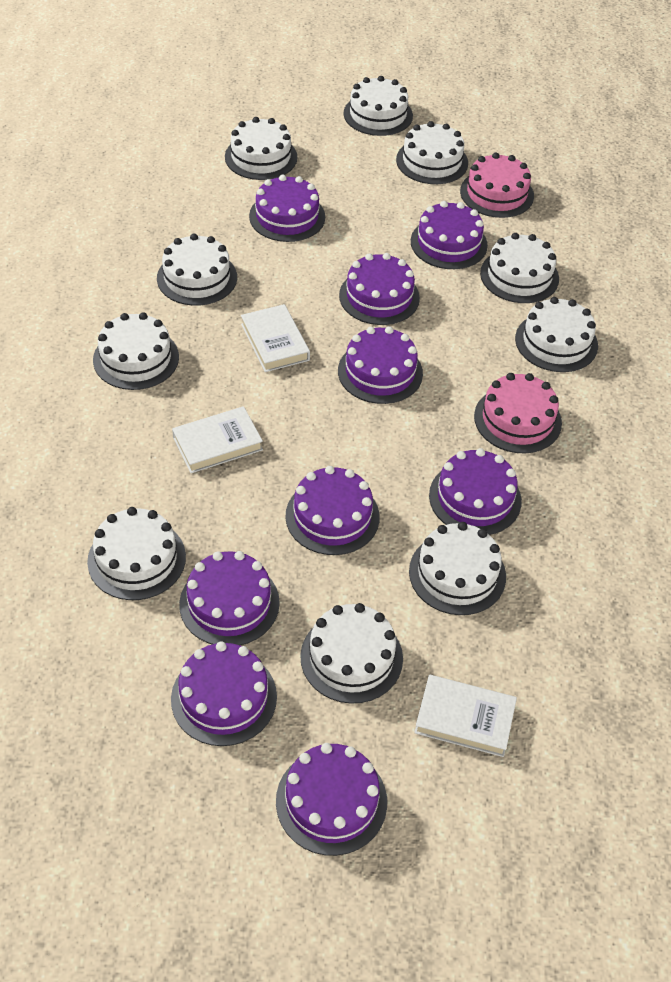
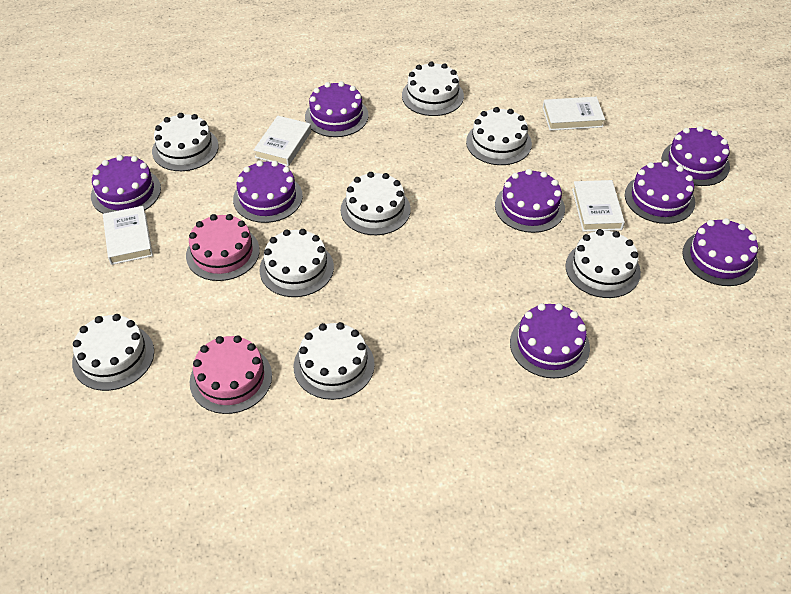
purple cake: 9 -> 8
white book: 3 -> 4
white cake: 10 -> 8

